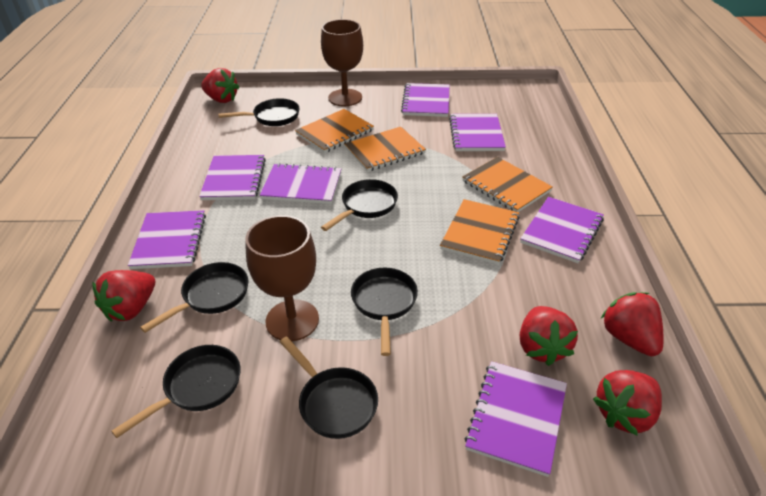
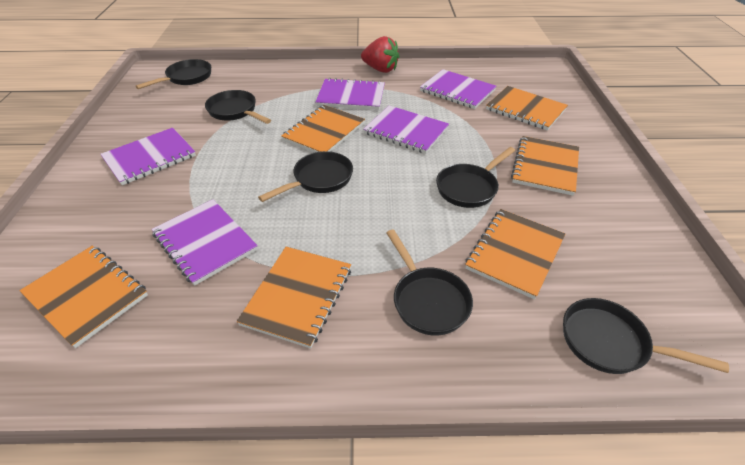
brown goblet: 2 -> 0
orange notebook: 4 -> 6
purple notebook: 7 -> 5
red strawberry: 5 -> 1

